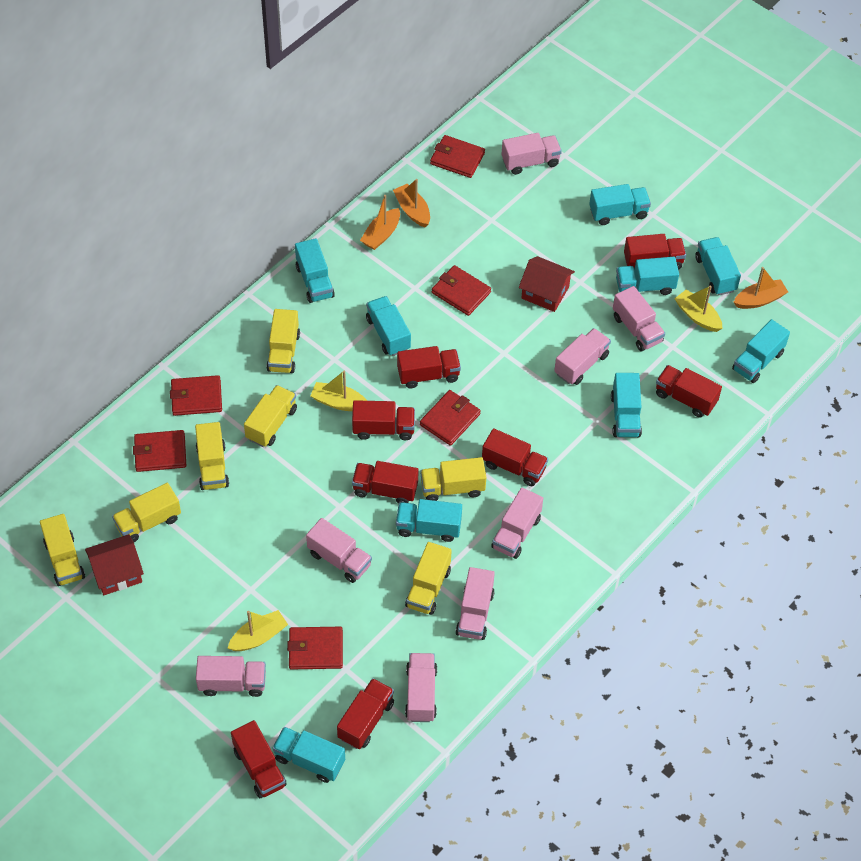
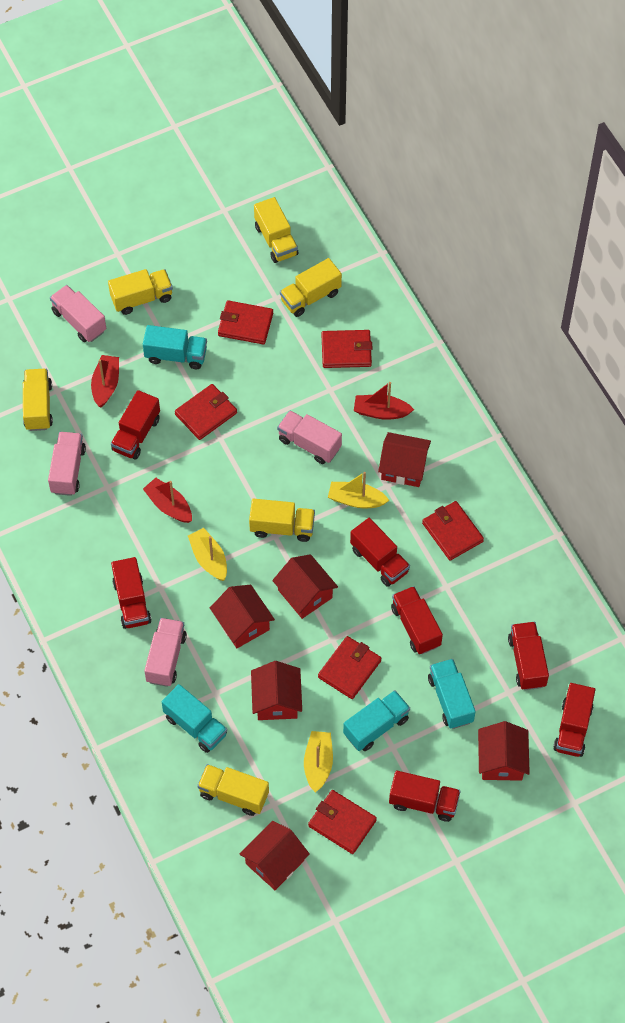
orange boat: 3 -> 0
pink truck: 8 -> 4
red boat: 0 -> 3
red house: 2 -> 6
red truck: 8 -> 7
turquoise truck: 9 -> 4
yellow truck: 7 -> 6

